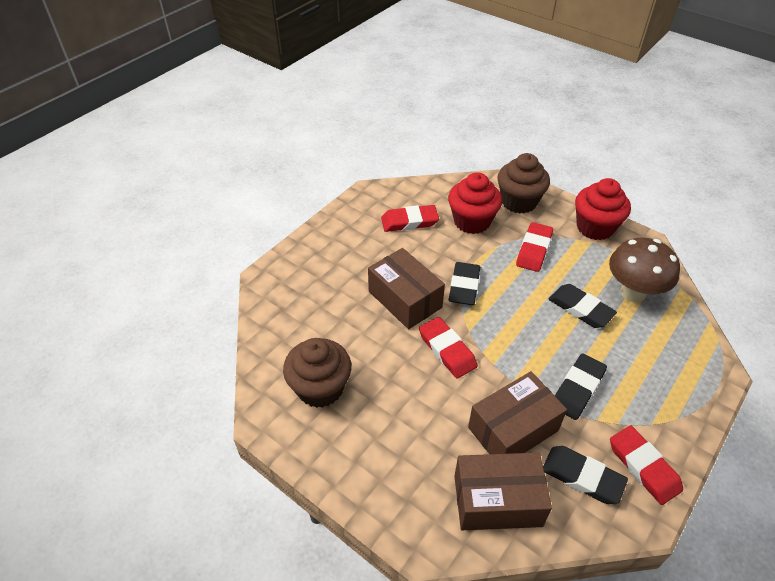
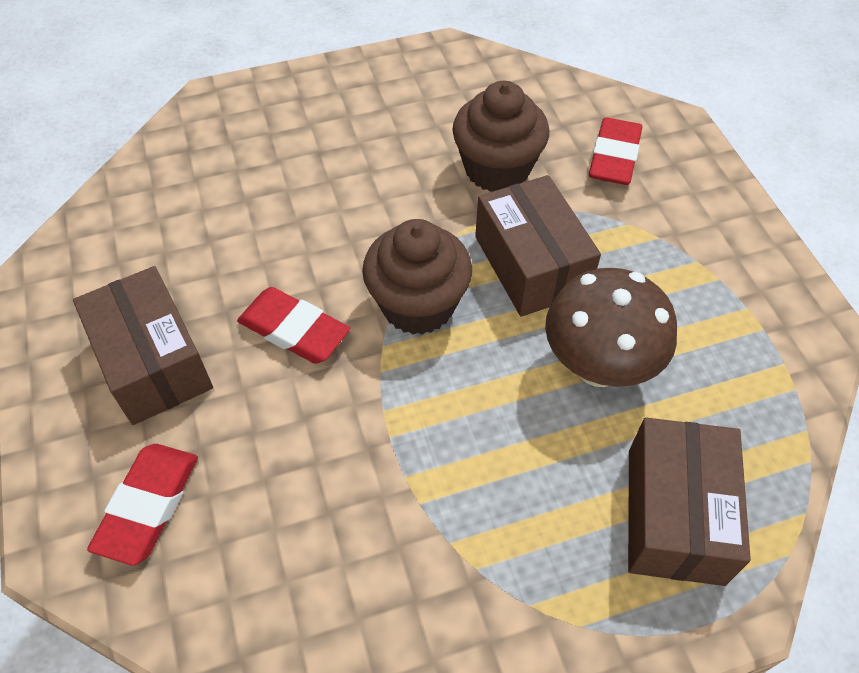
black eraser: 4 -> 0
red cupcake: 2 -> 0
red eraser: 4 -> 3

